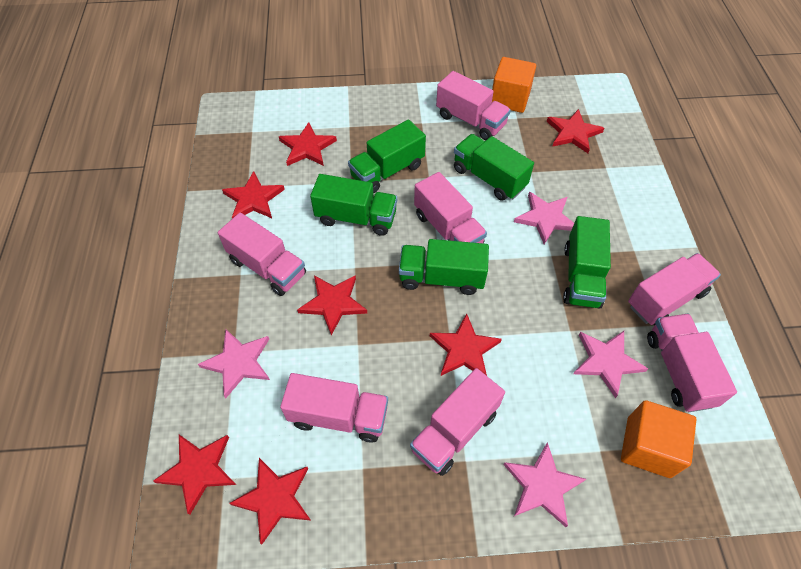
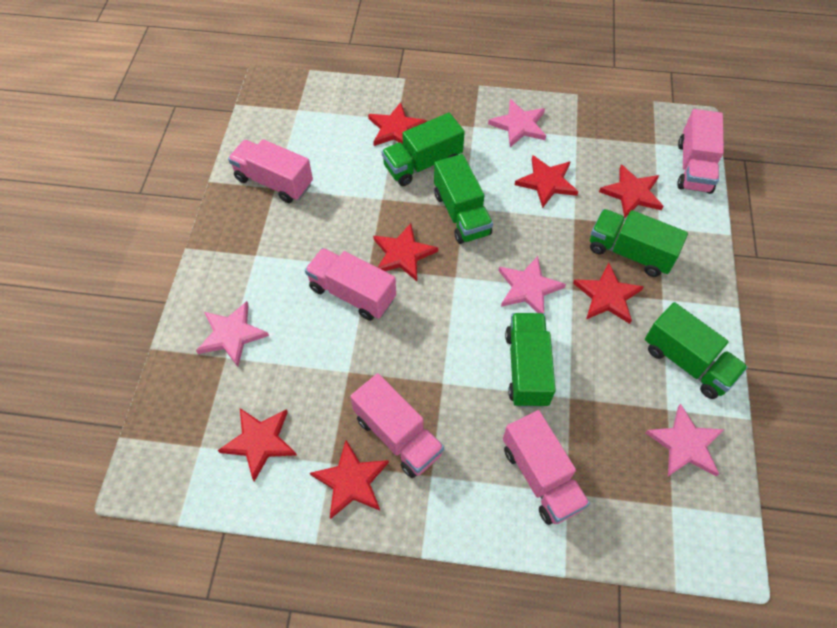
orange cube: 2 -> 0
pink truck: 7 -> 5

